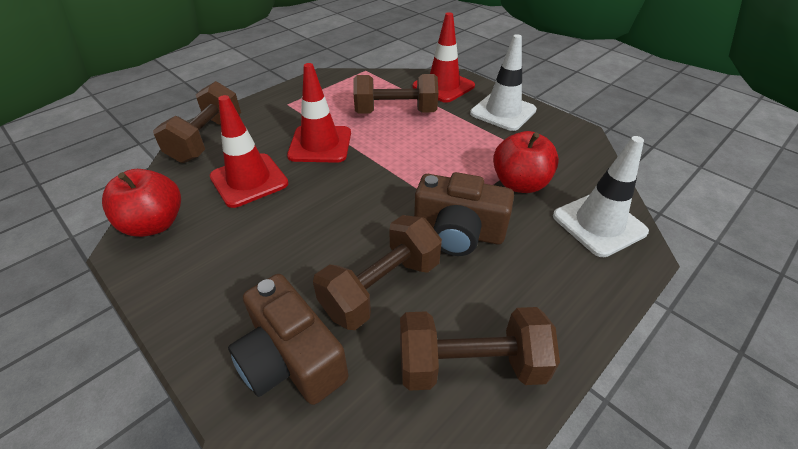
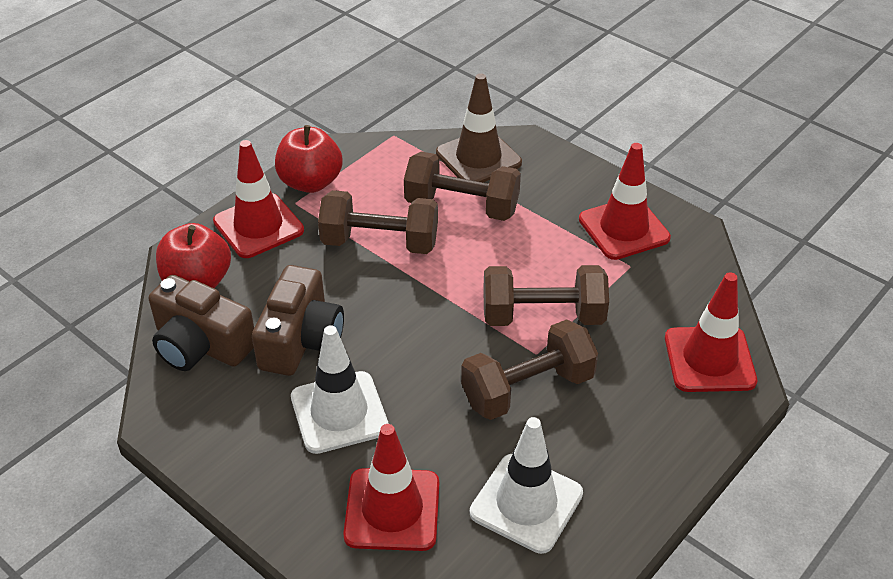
brown traffic cone: 0 -> 1
red traffic cone: 3 -> 4

